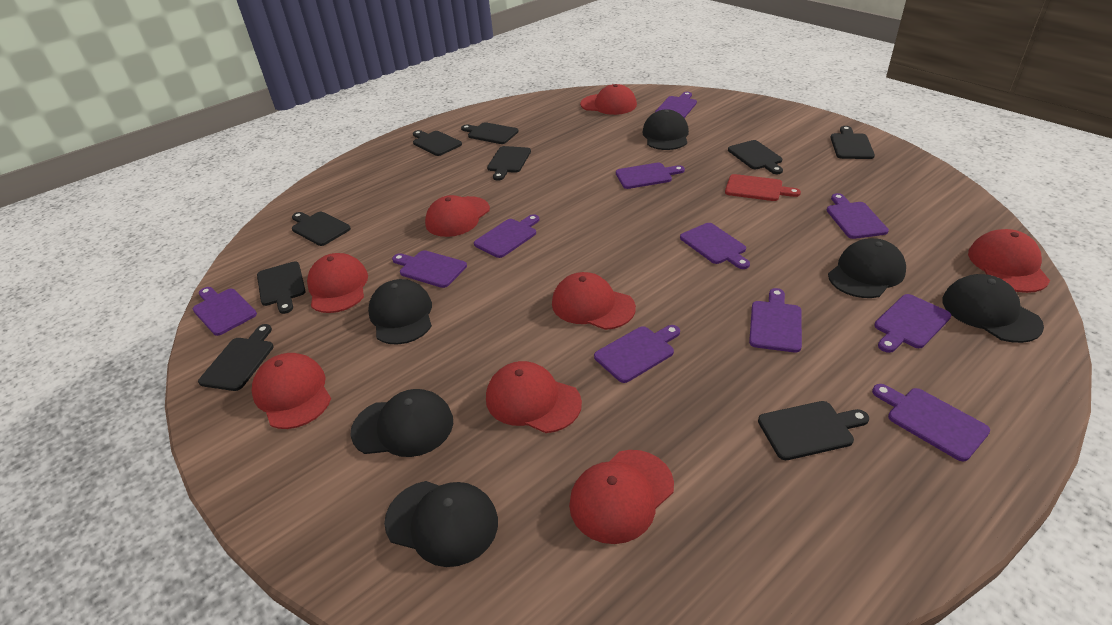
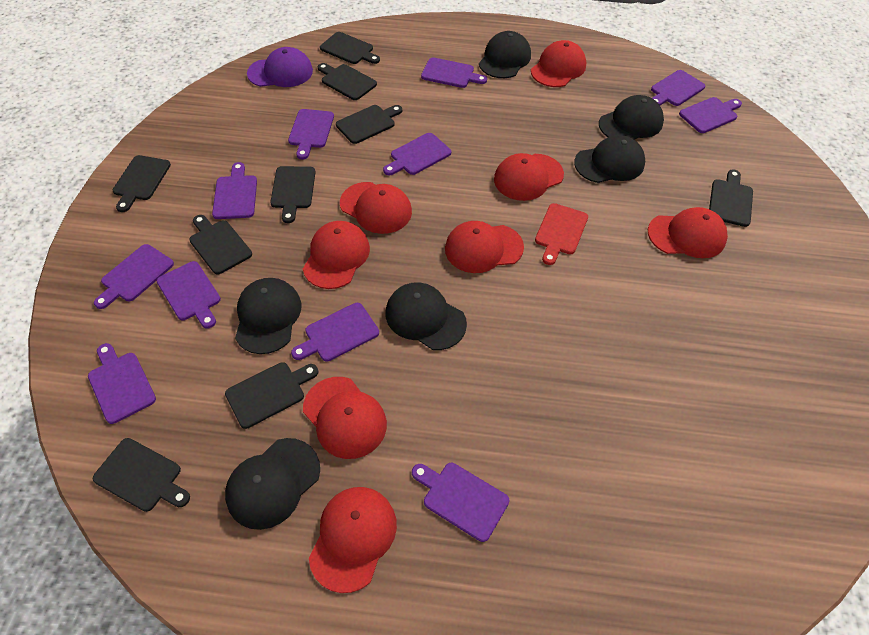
purple cap: 0 -> 1

